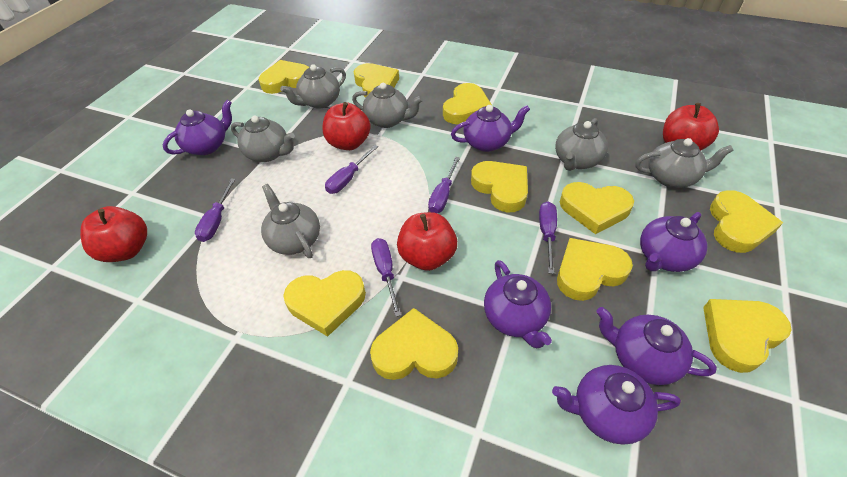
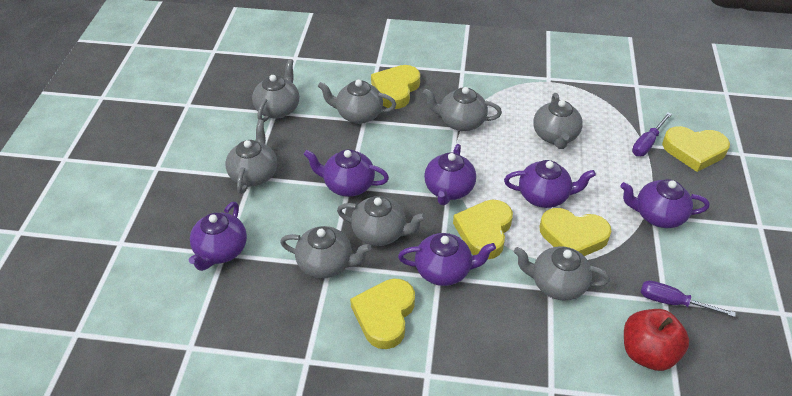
grey teapot: 6 -> 8
purple screwdriver: 5 -> 2
red apple: 4 -> 1
yellow heart: 10 -> 5

